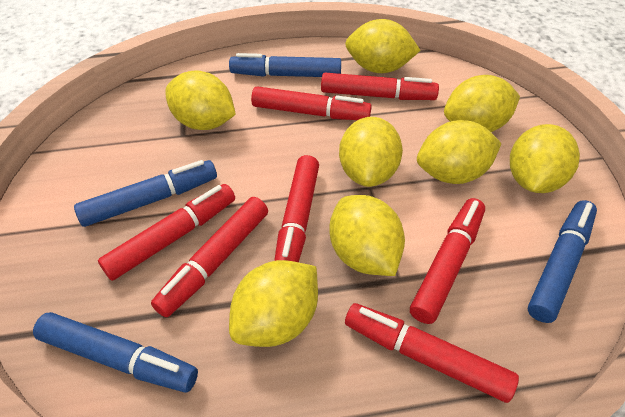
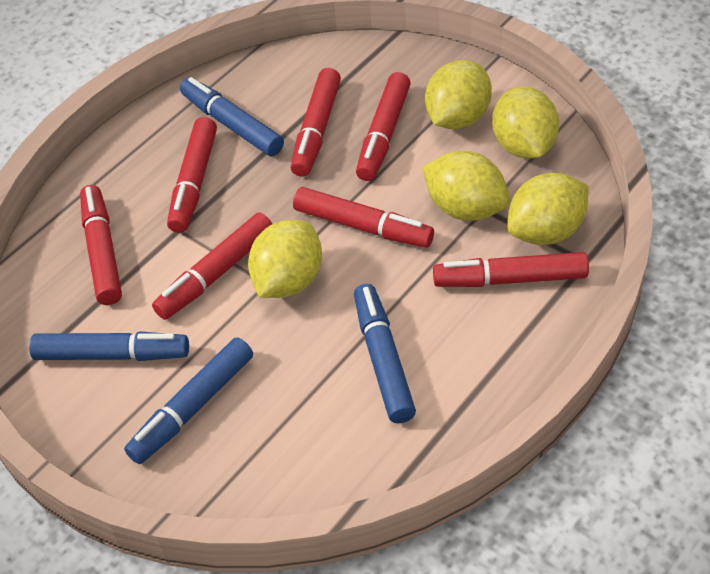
yellow lemon: 8 -> 5

